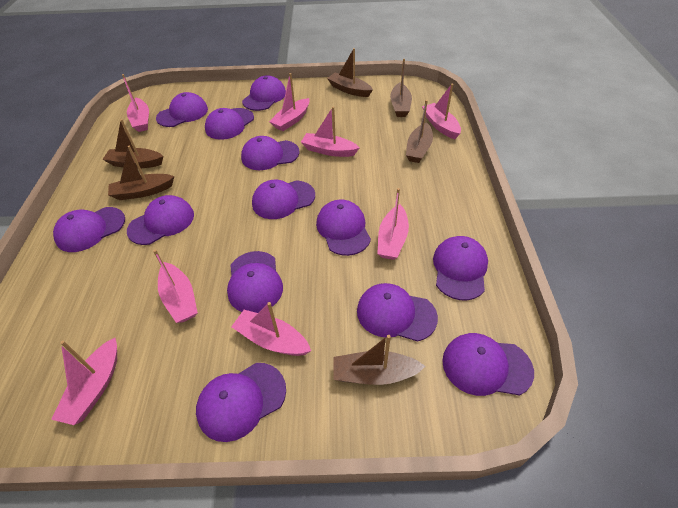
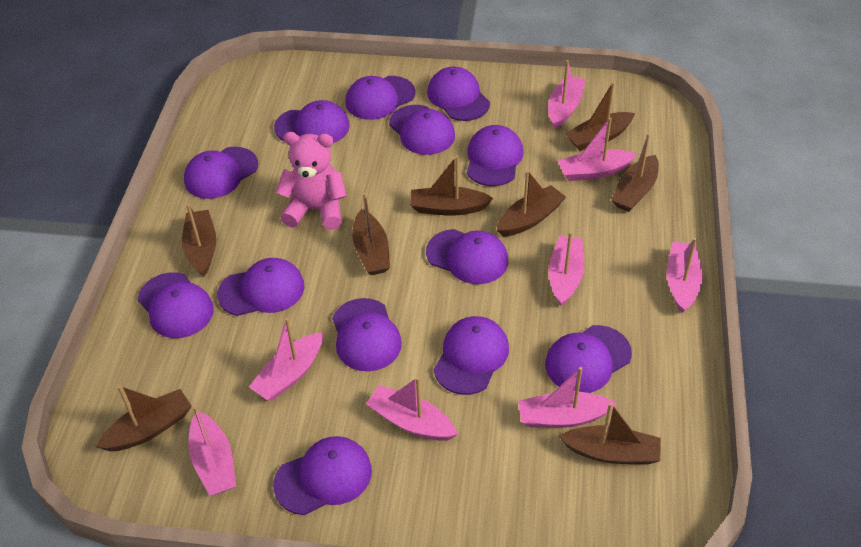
brown boat: 6 -> 8
pink teddy bear: 0 -> 1

